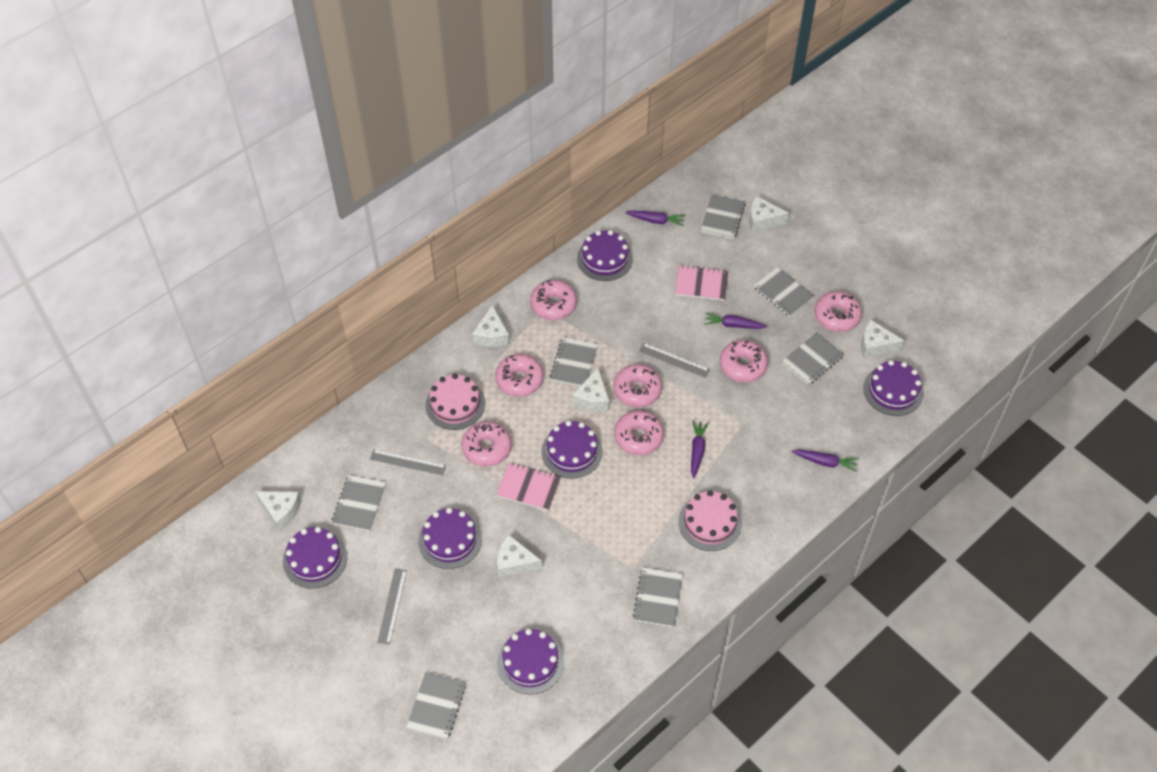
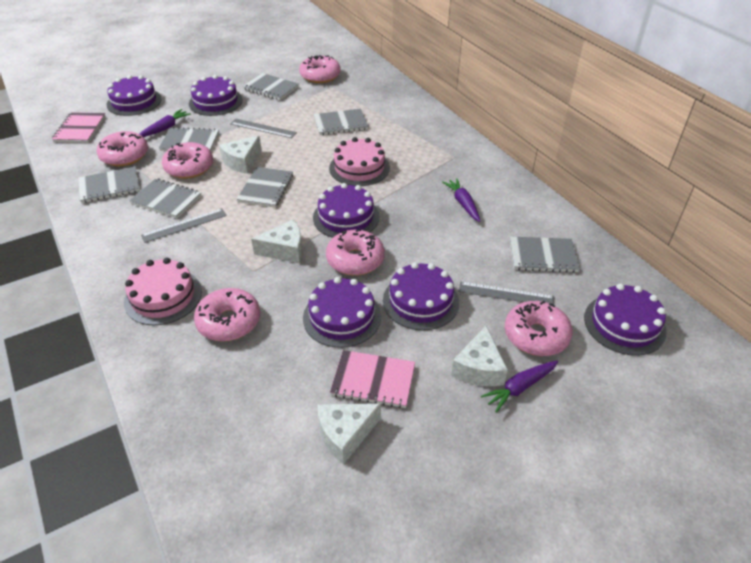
pink donut: 7 -> 6
purple carrot: 4 -> 3
white cheese: 6 -> 4

